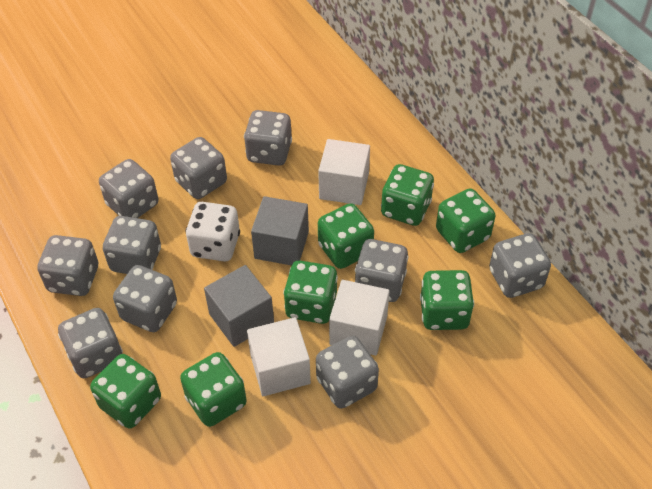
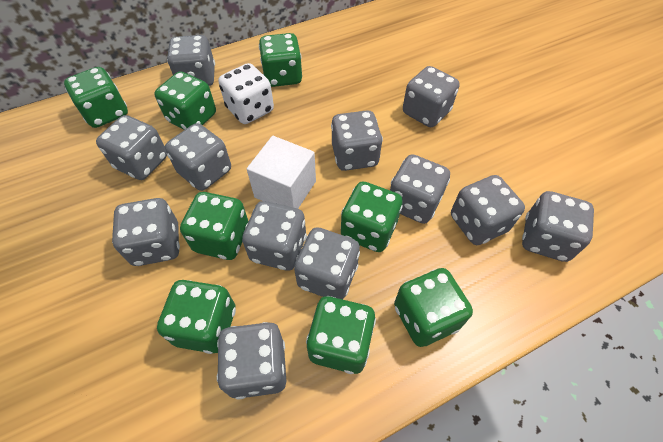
green dice: 7 -> 8
grey cube: 2 -> 0
grey dice: 10 -> 12
white cube: 3 -> 1

